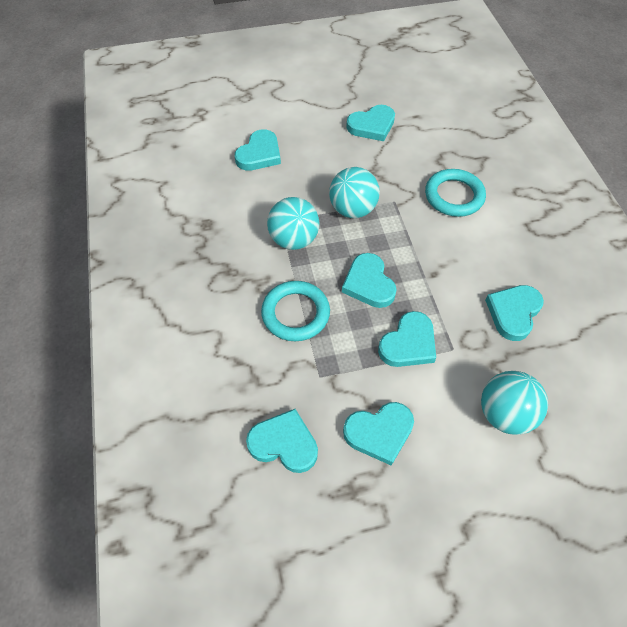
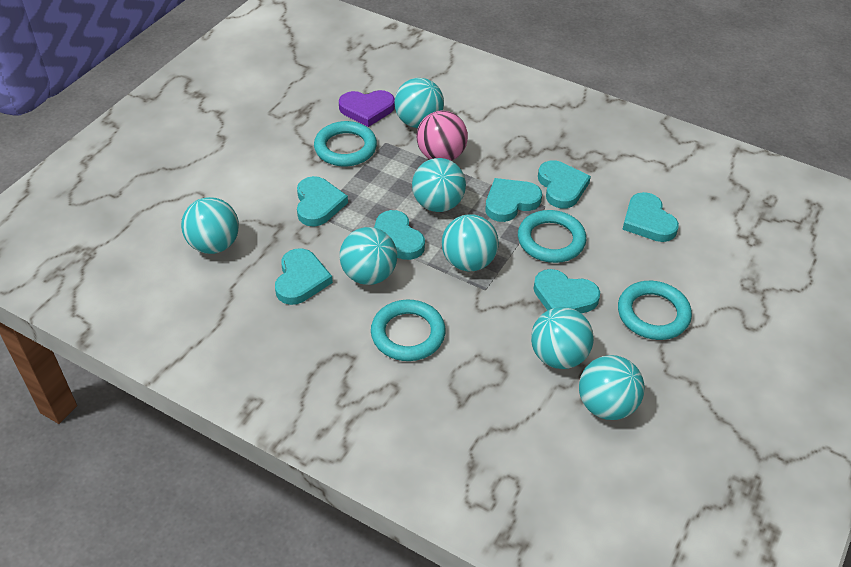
pink ball: 0 -> 1
purple heart: 0 -> 1
turquoise ball: 3 -> 7
turquoise ring: 2 -> 4

